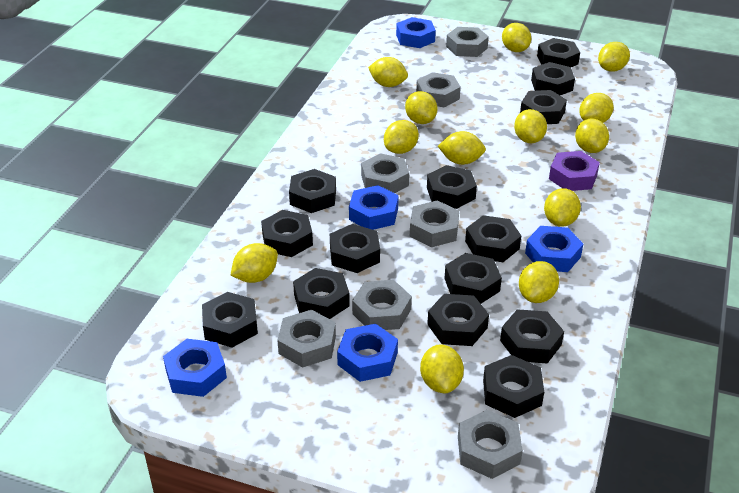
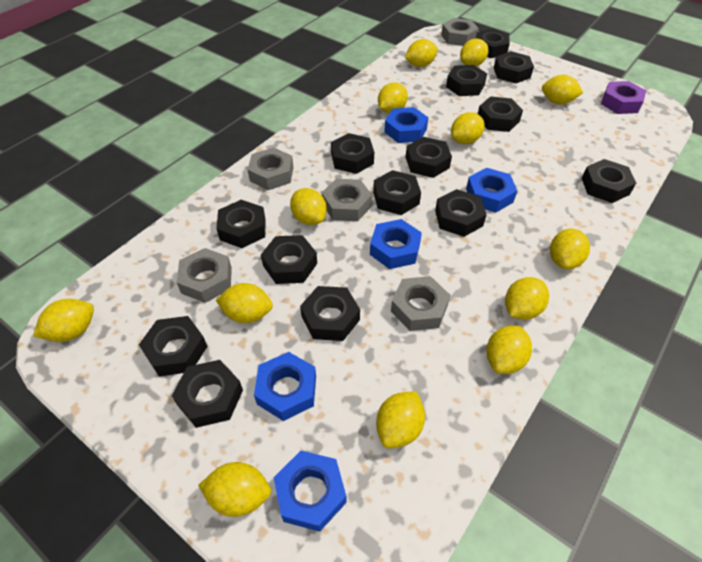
grey nut: 7 -> 5

